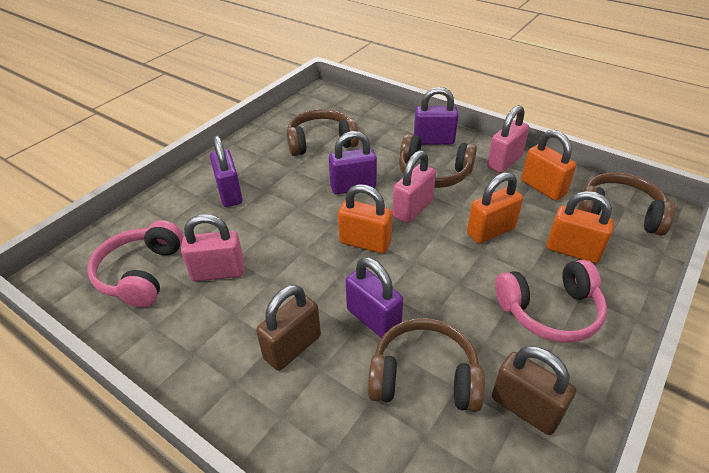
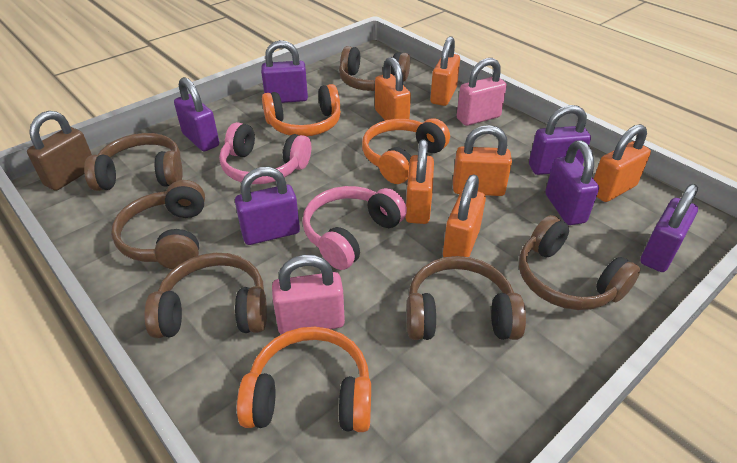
brown headphones: 4 -> 6
brown padlock: 2 -> 1
orange headphones: 0 -> 3
orange padlock: 4 -> 6
pink padlock: 3 -> 2
purple padlock: 4 -> 6

